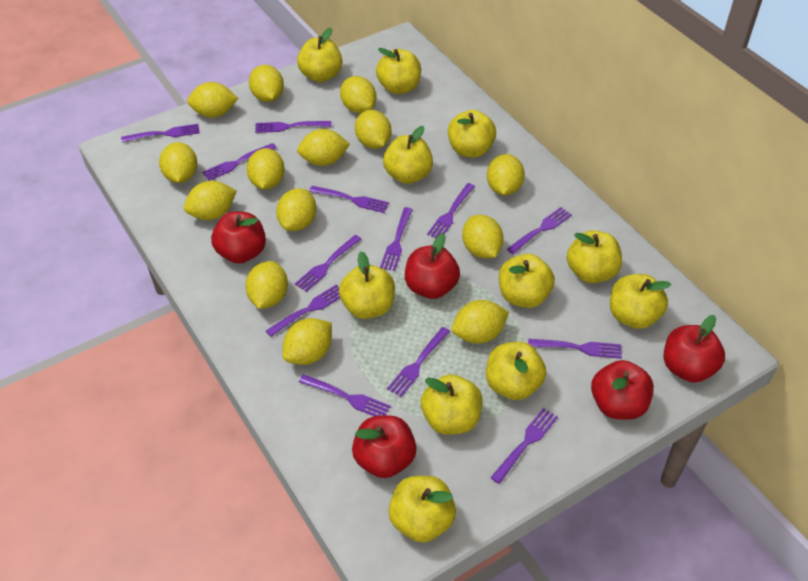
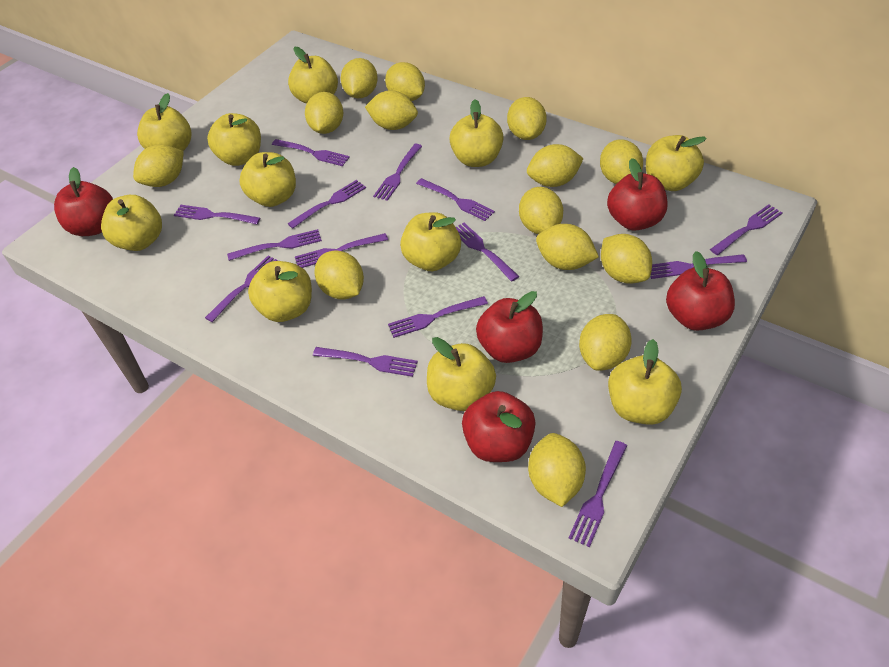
purple fork: 13 -> 14

